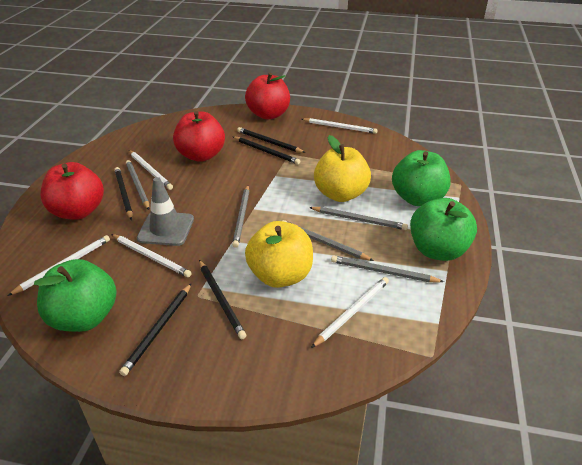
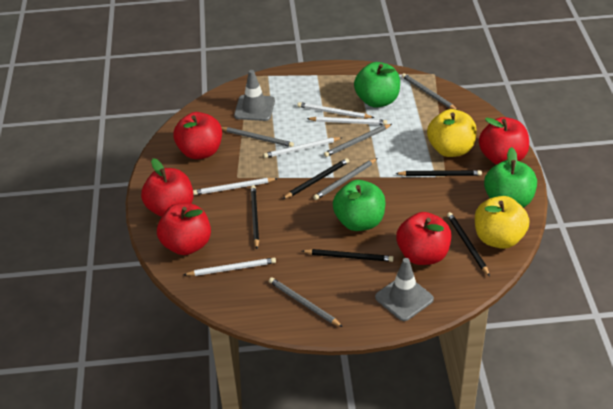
grey traffic cone: 1 -> 2
red apple: 3 -> 5

